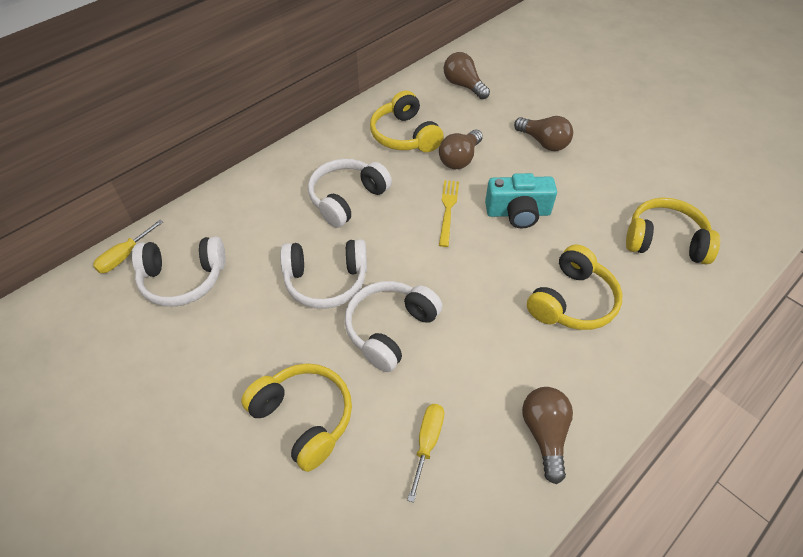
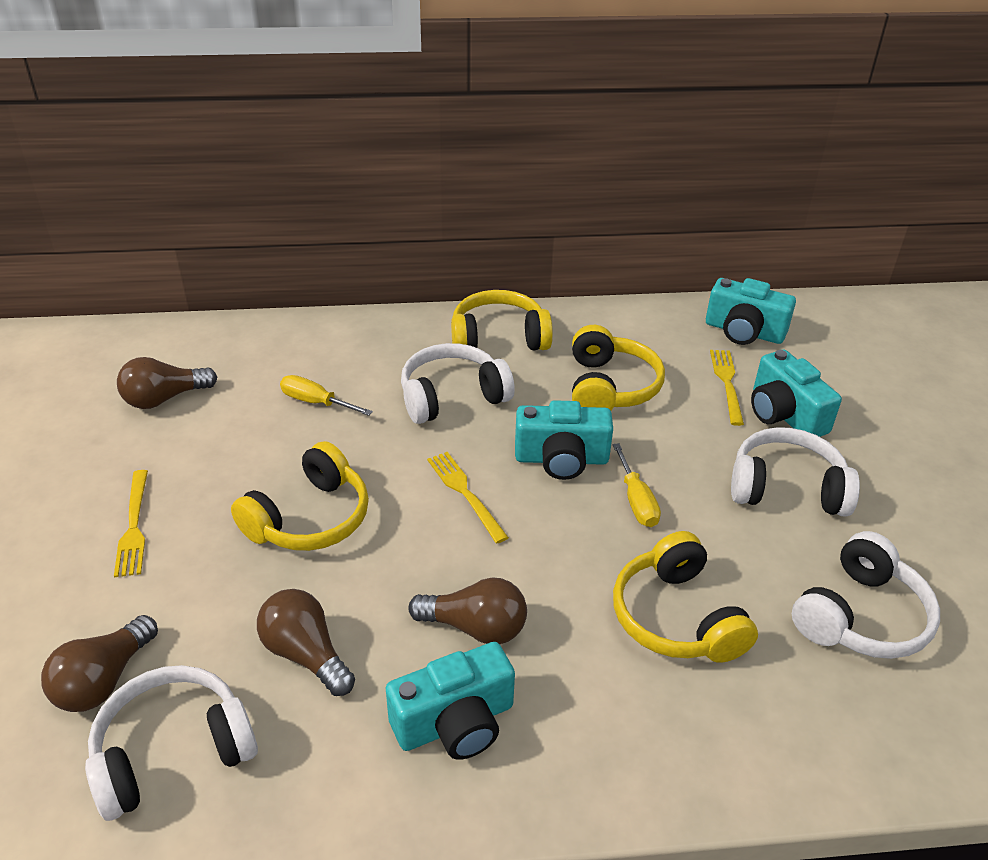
turquoise camera: 1 -> 4
yellow fork: 1 -> 3

